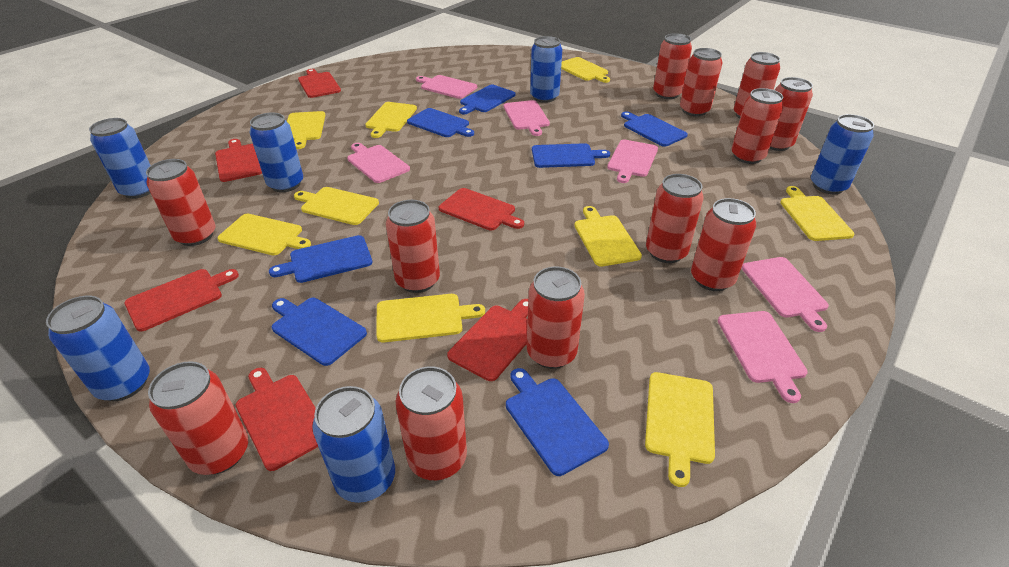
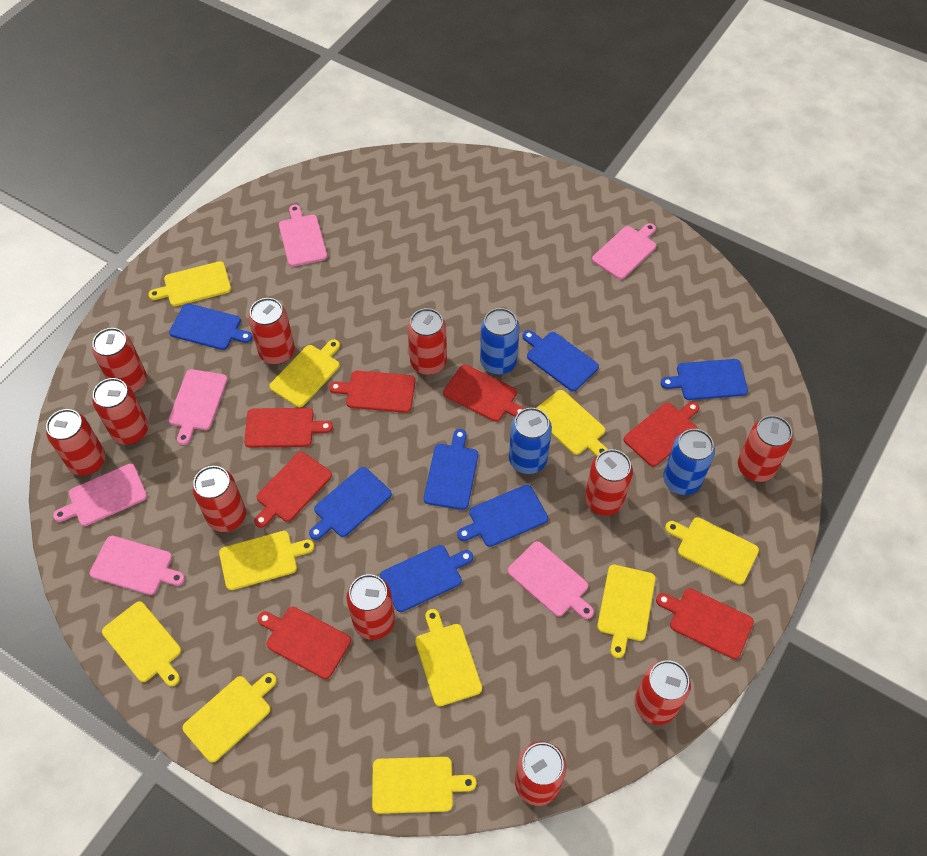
blue can: 6 -> 3
red can: 12 -> 11
red cutting board: 6 -> 7
yellow cutting board: 9 -> 10

